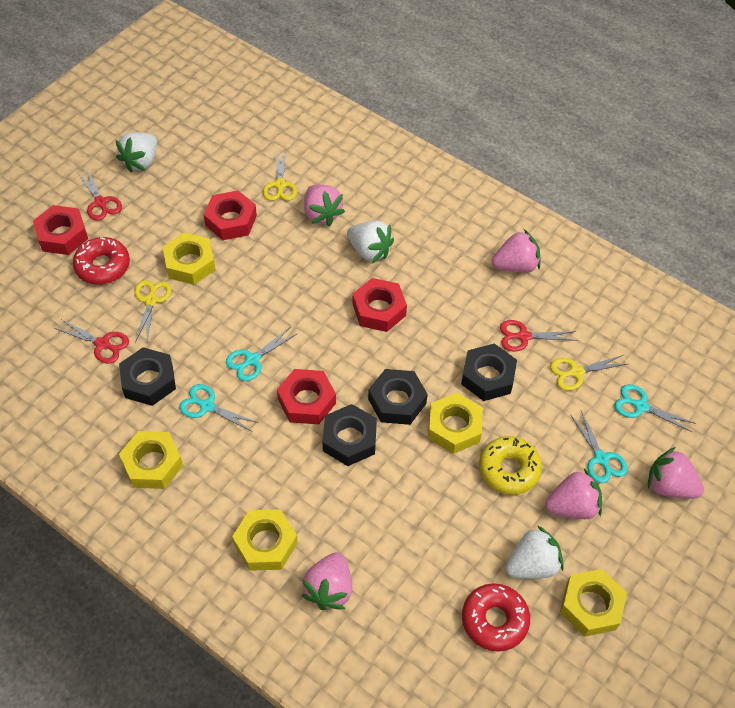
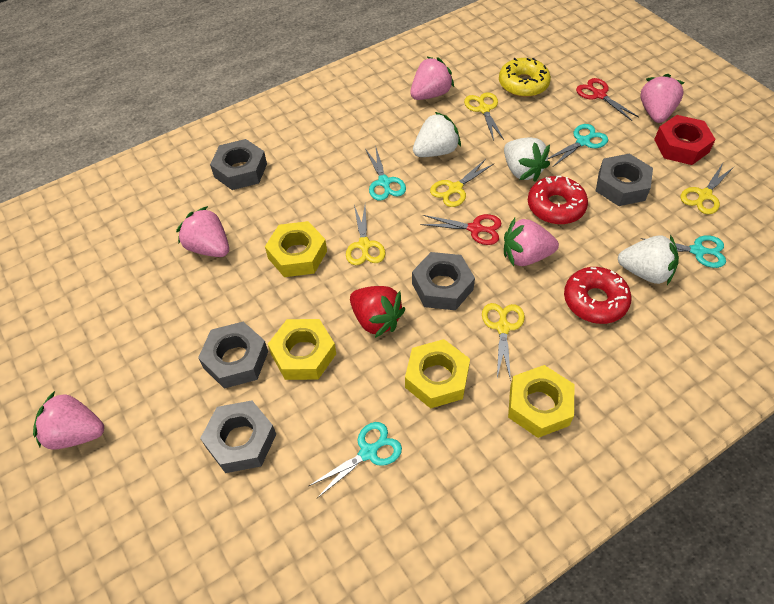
black nut: 4 -> 0
grey nut: 0 -> 5
red nut: 4 -> 1
red scissors: 3 -> 2
red strawberry: 0 -> 1
yellow nut: 5 -> 4
yellow scissors: 3 -> 5

